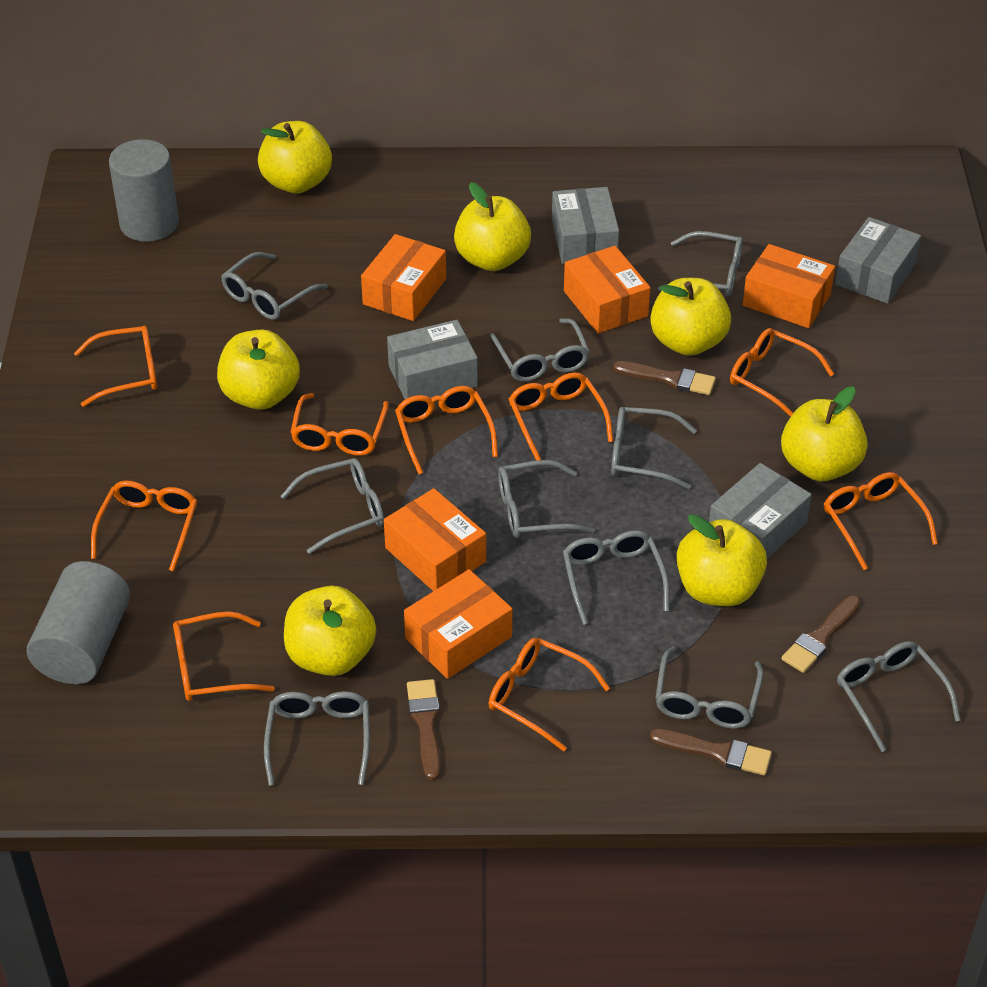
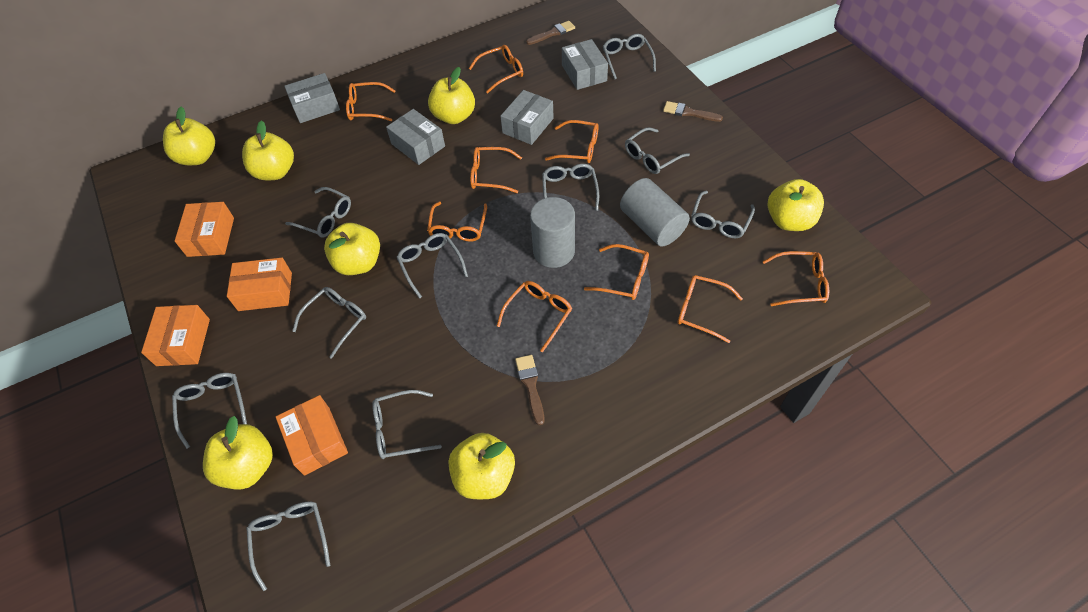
brown brush: 4 -> 3
orange box: 5 -> 4

